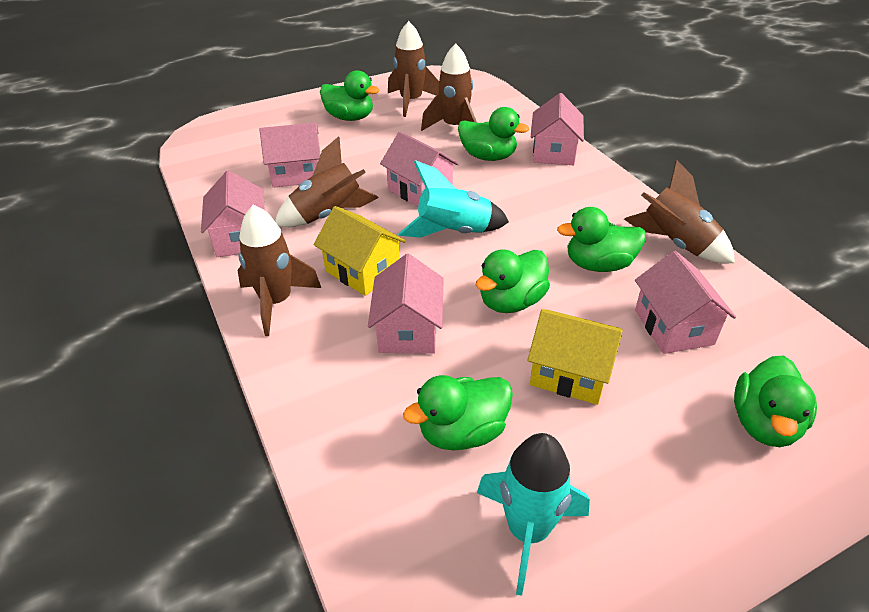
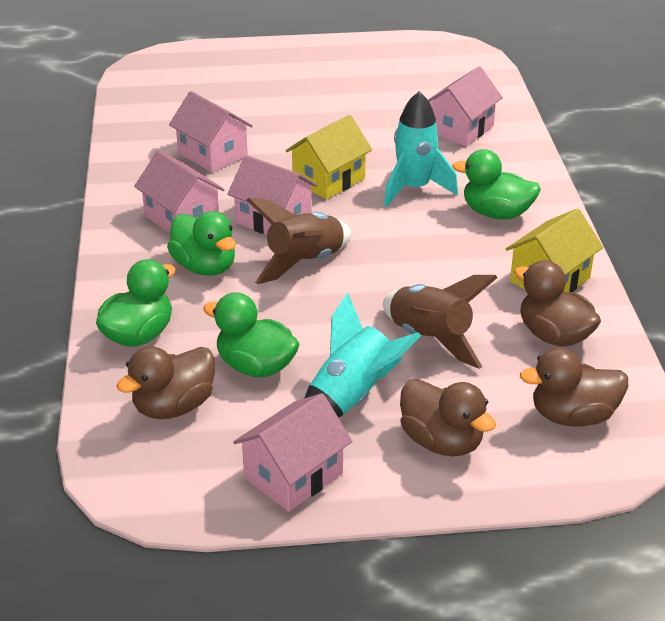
brown duck: 0 -> 4
brown rocket: 5 -> 2
green duck: 6 -> 4
pink house: 6 -> 5

